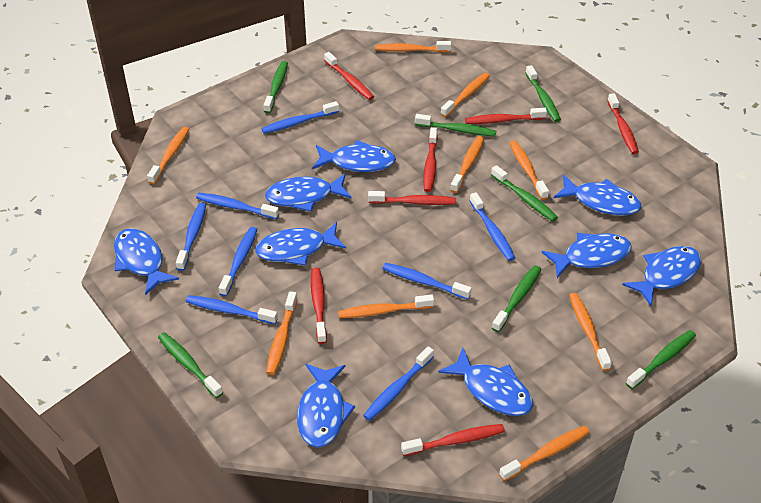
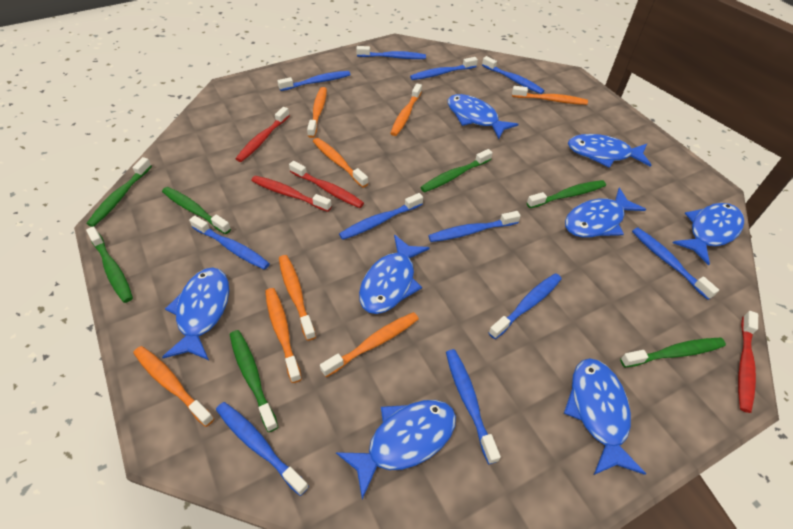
blue fish: 9 -> 8
blue toothbrush: 8 -> 11
orange toothbrush: 9 -> 8
red toothbrush: 7 -> 4

